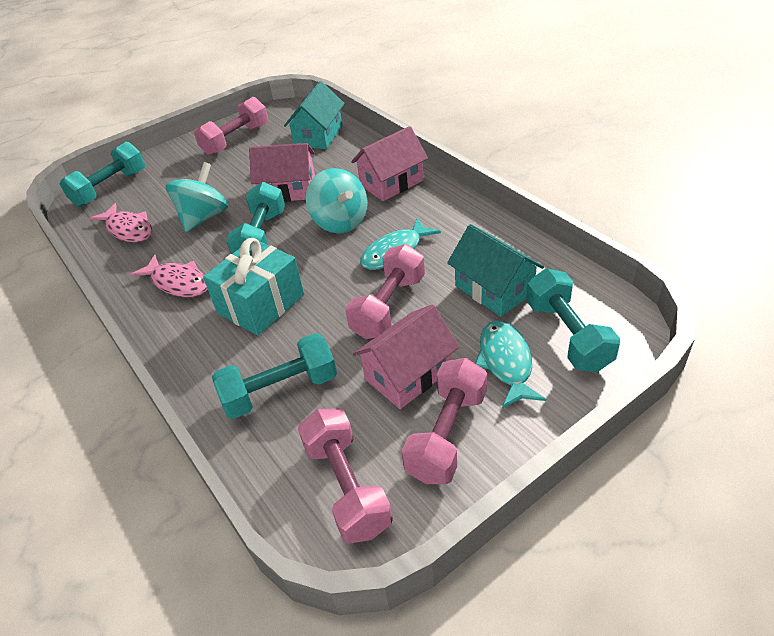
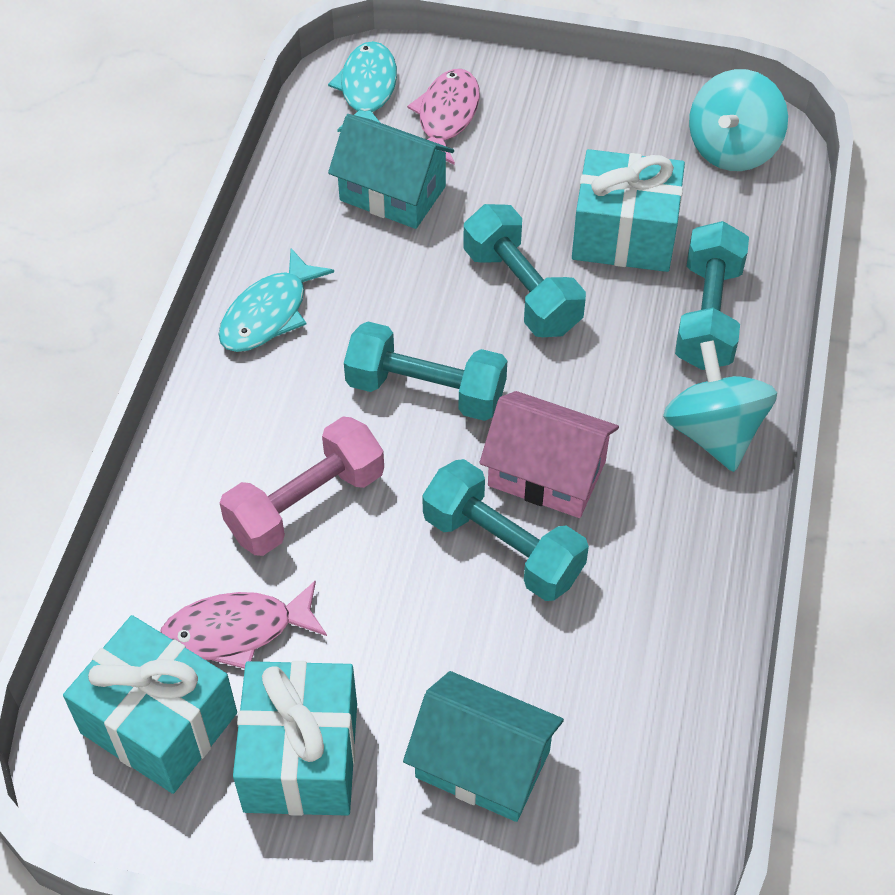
pink dumbbell: 4 -> 1
pink house: 3 -> 1
turquoise gift: 1 -> 3

